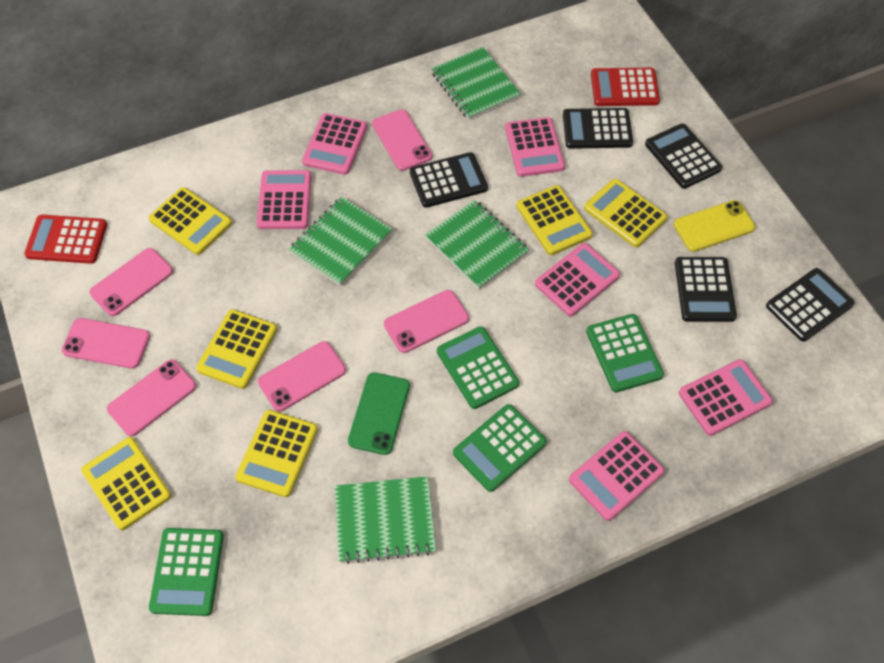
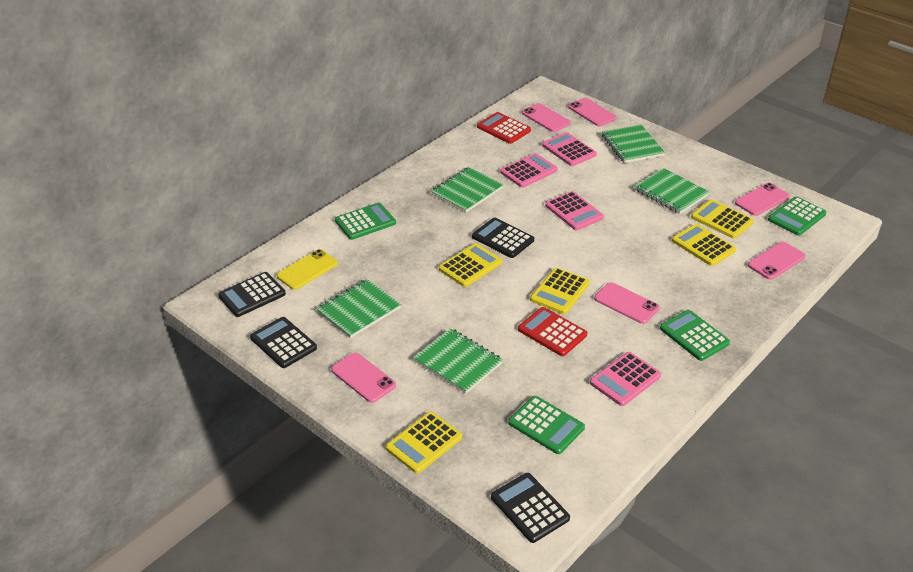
black calculator: 5 -> 4
green notebook: 4 -> 5
green phone: 1 -> 0
pink calculator: 6 -> 4
yellow calculator: 6 -> 5

